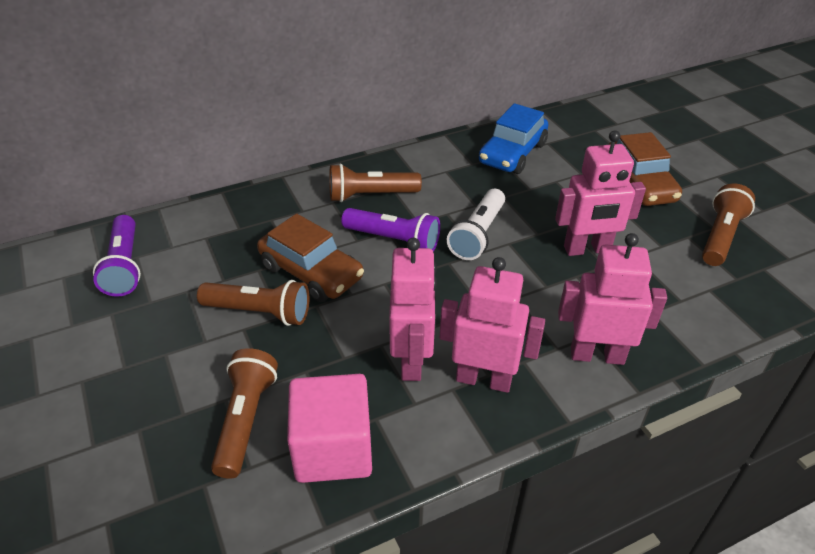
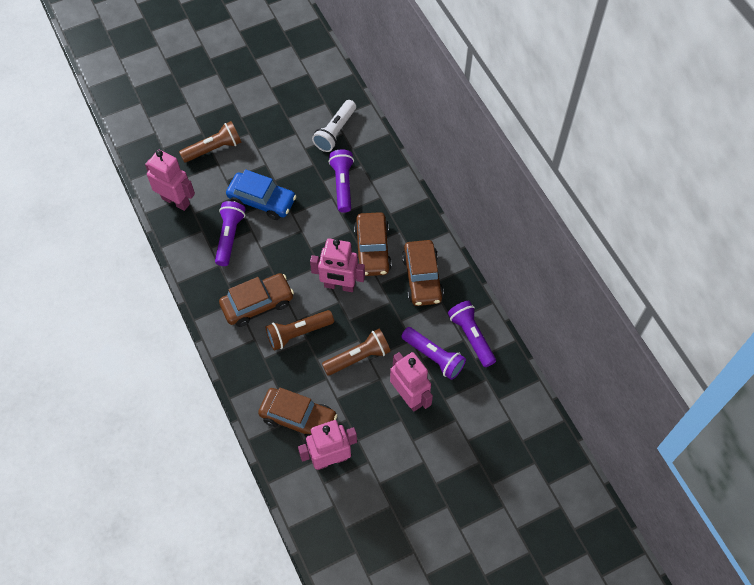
brown car: 2 -> 4
brown flashlight: 4 -> 3
pink cube: 1 -> 0
purple flashlight: 2 -> 4

